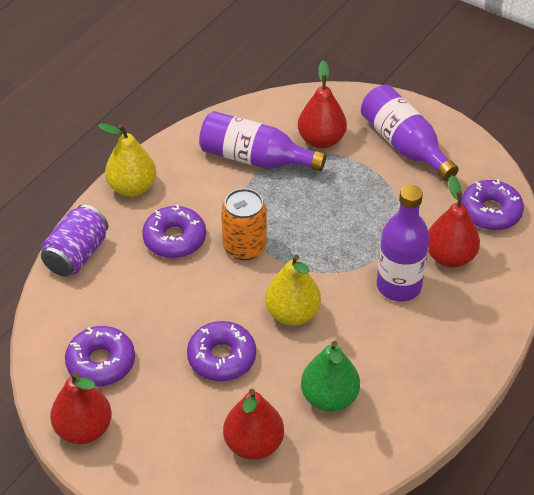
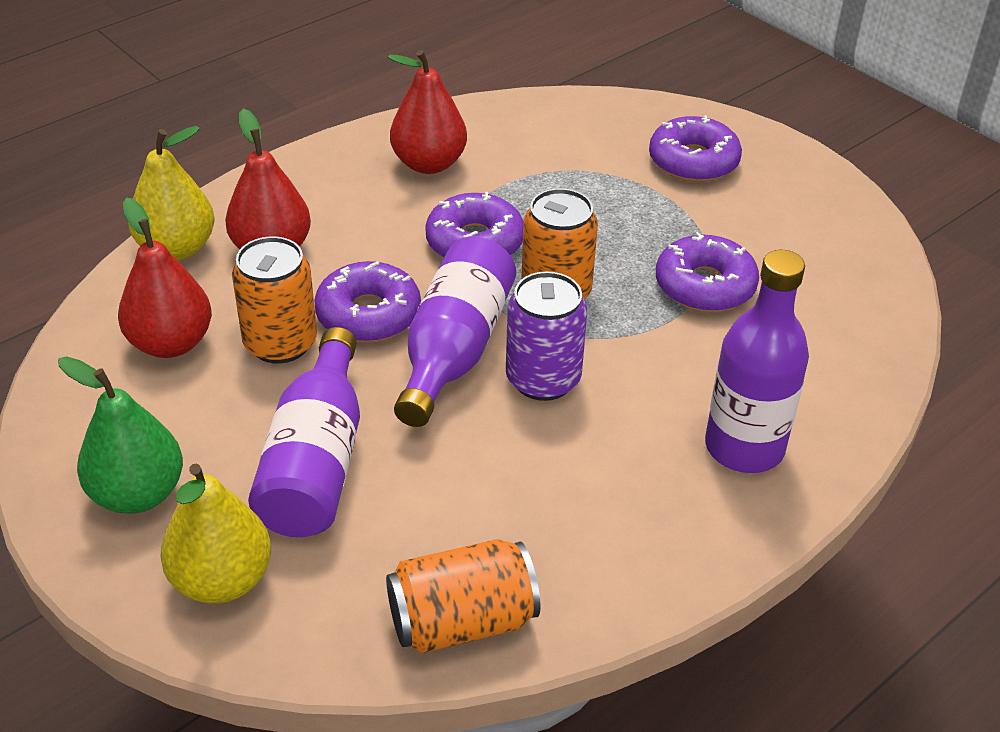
orange can: 1 -> 3
red pear: 4 -> 3

